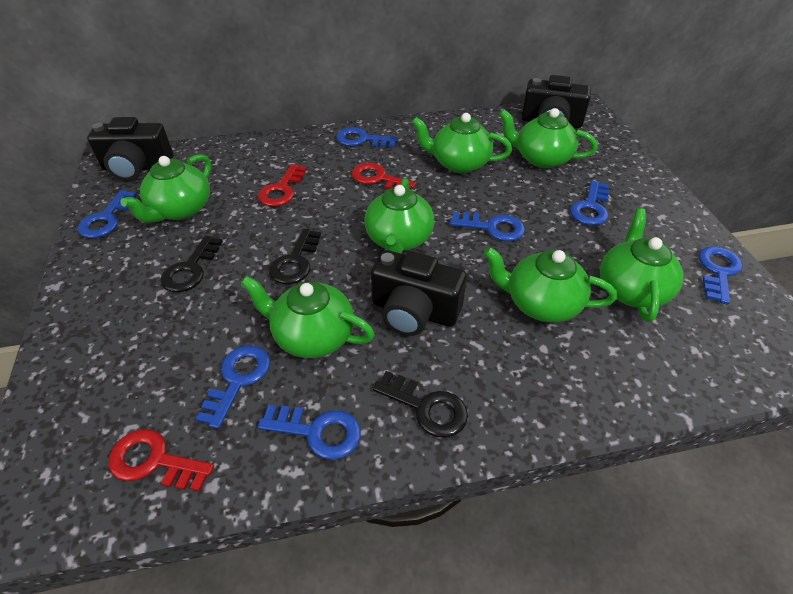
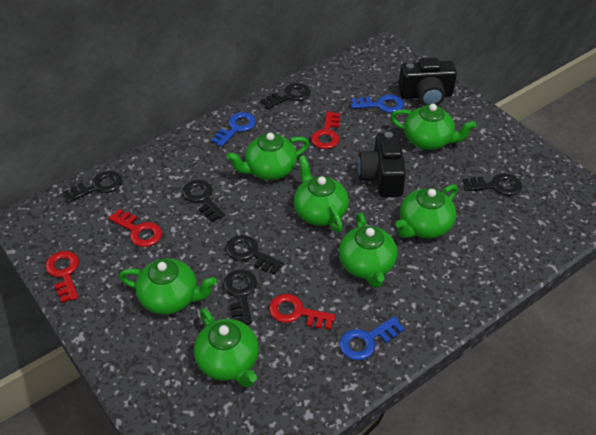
black camera: 3 -> 2
black key: 3 -> 6
blue key: 7 -> 3
red key: 3 -> 4

